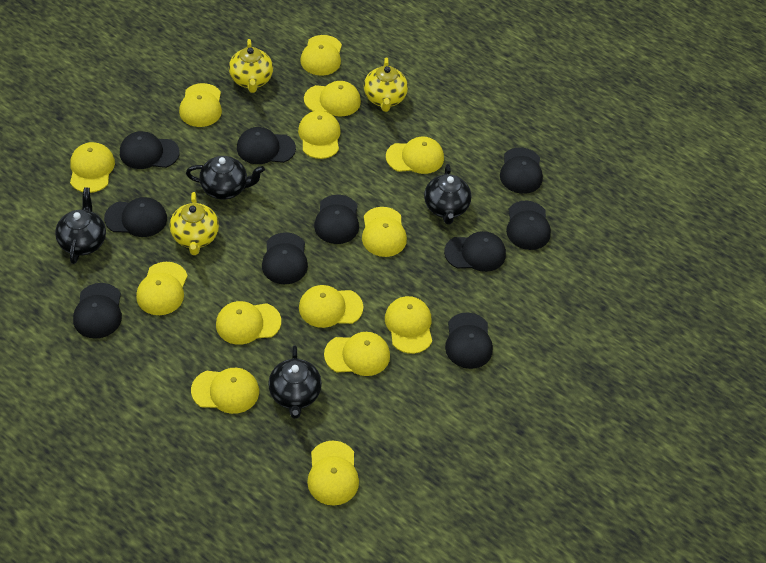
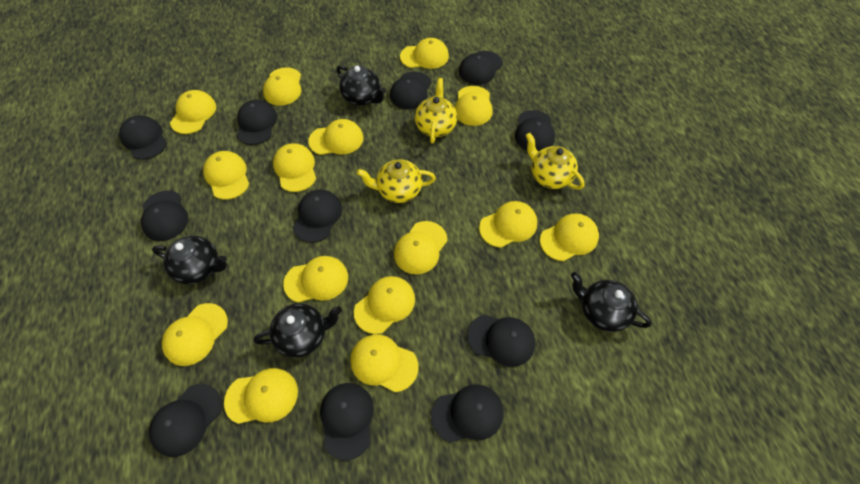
black cap: 10 -> 11
yellow cap: 14 -> 15

